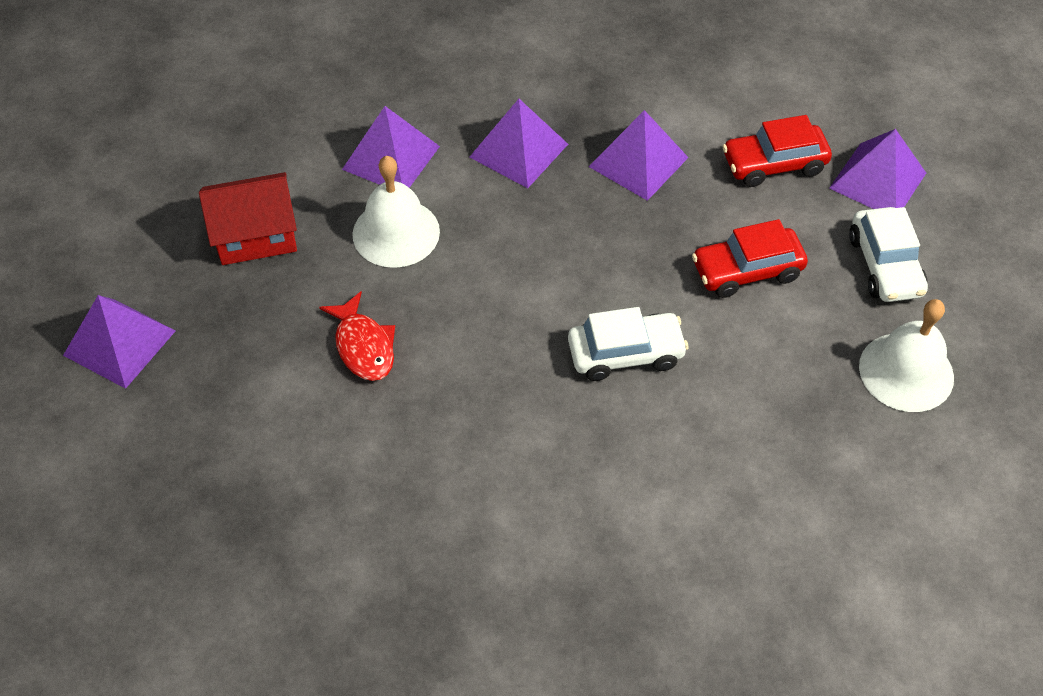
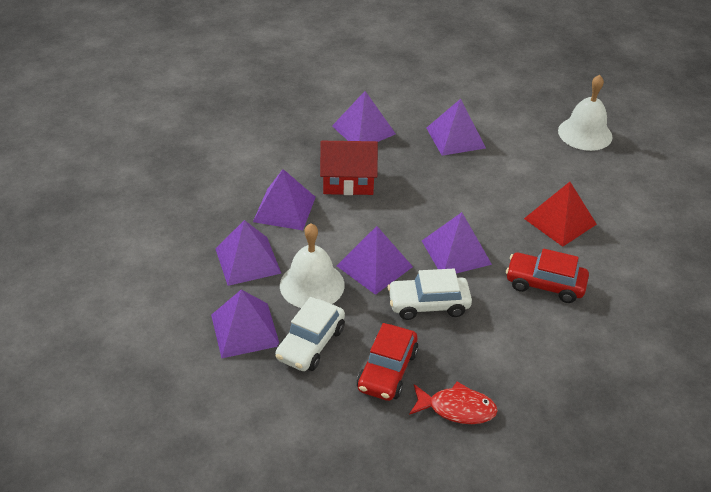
purple pyramid: 5 -> 7
red pyramid: 0 -> 1

